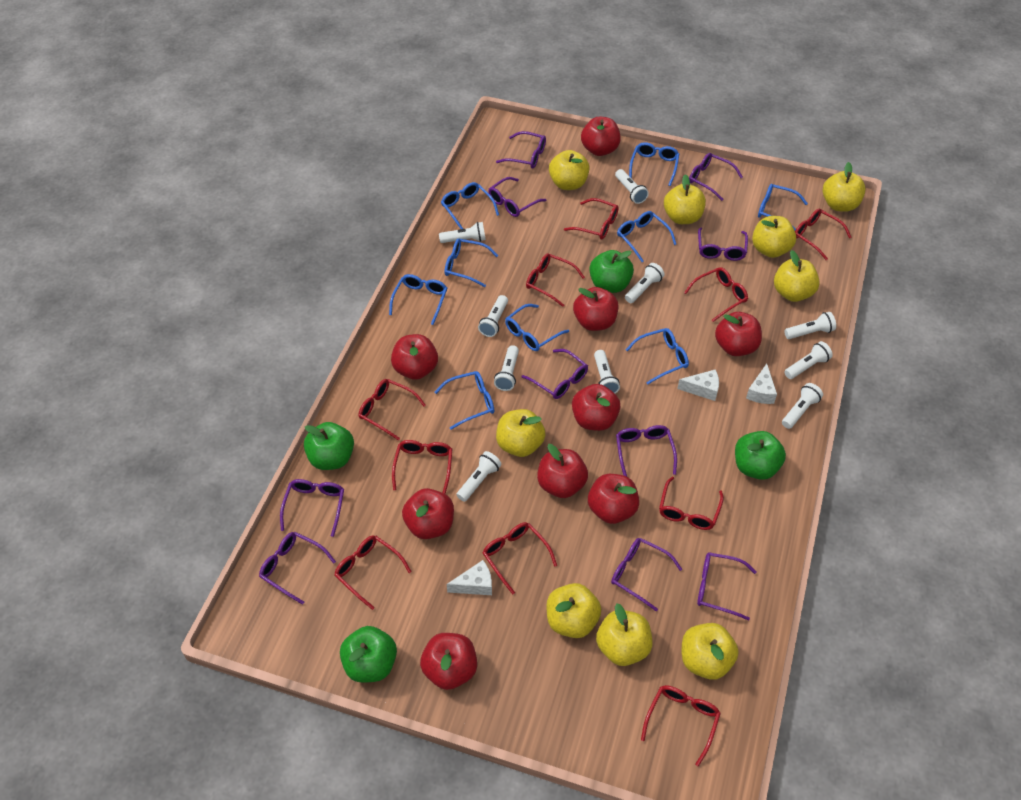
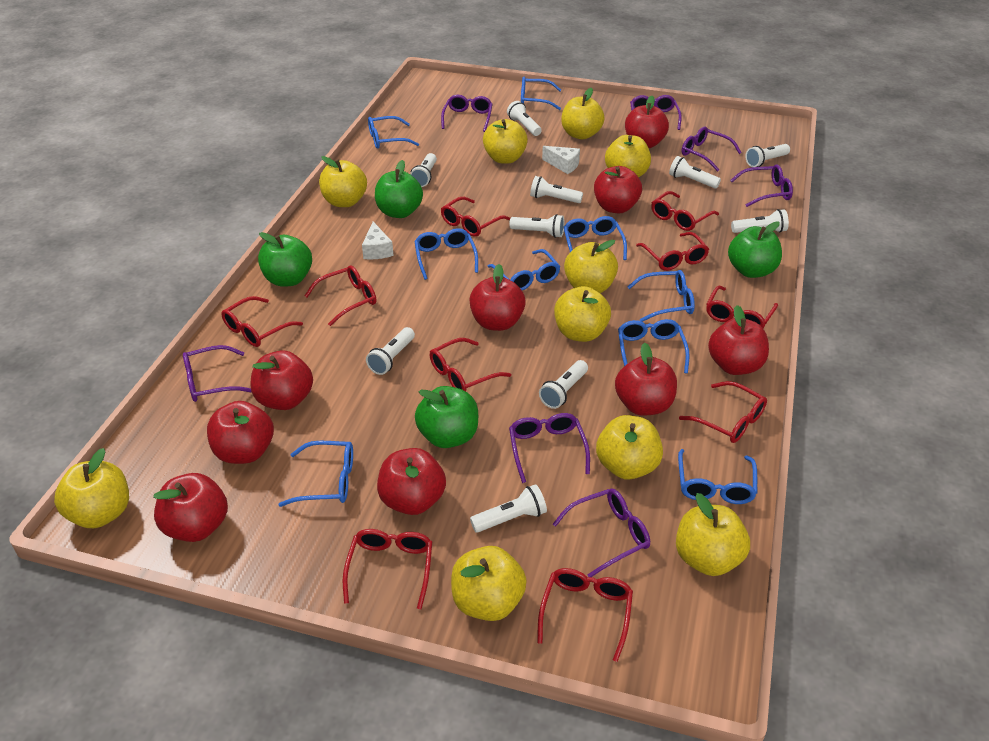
purple glasses: 10 -> 7
white cheese: 3 -> 2
yellow apple: 9 -> 10

